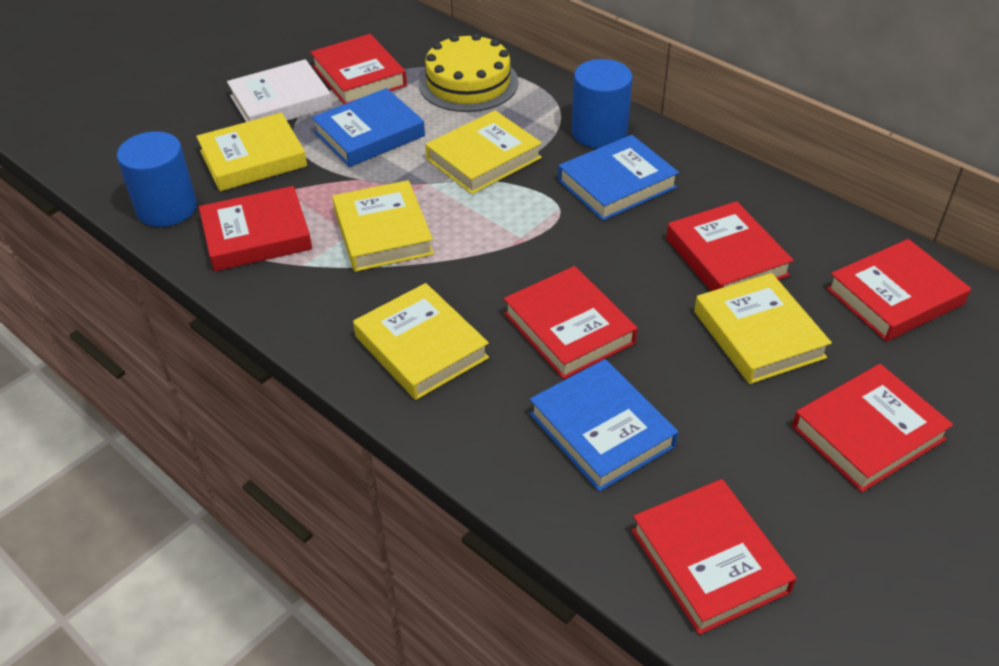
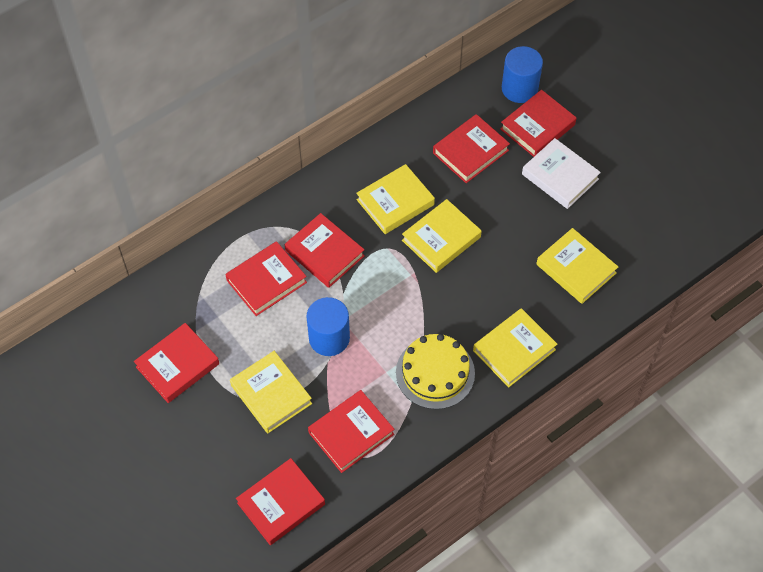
blue book: 3 -> 0

